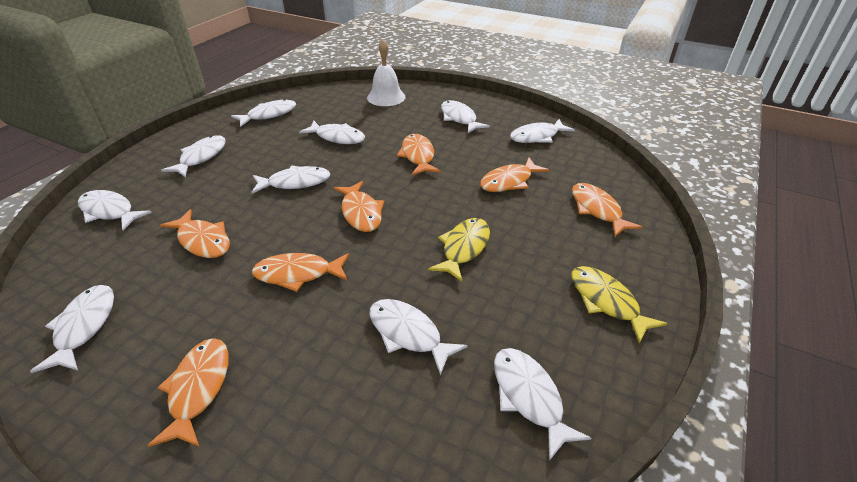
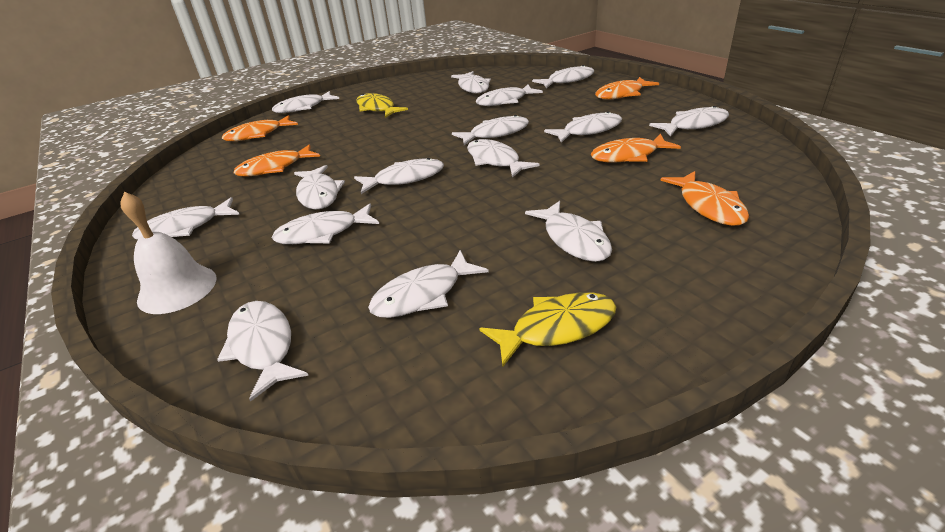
orange fish: 7 -> 5
white fish: 10 -> 15

